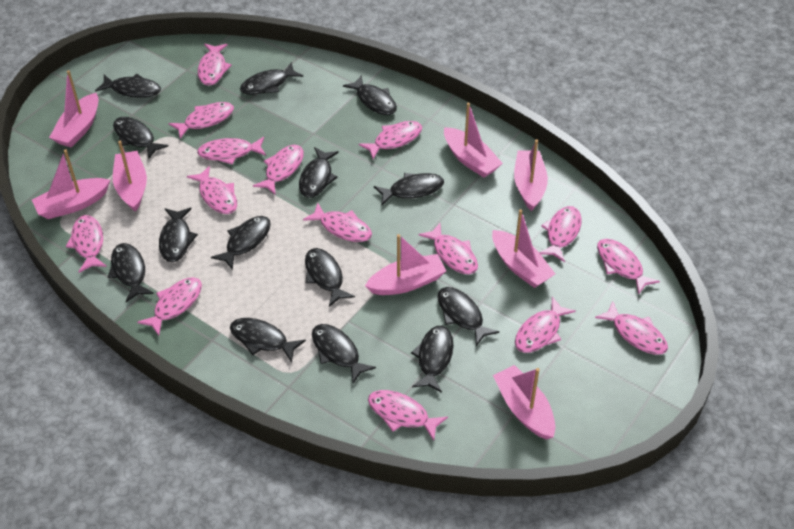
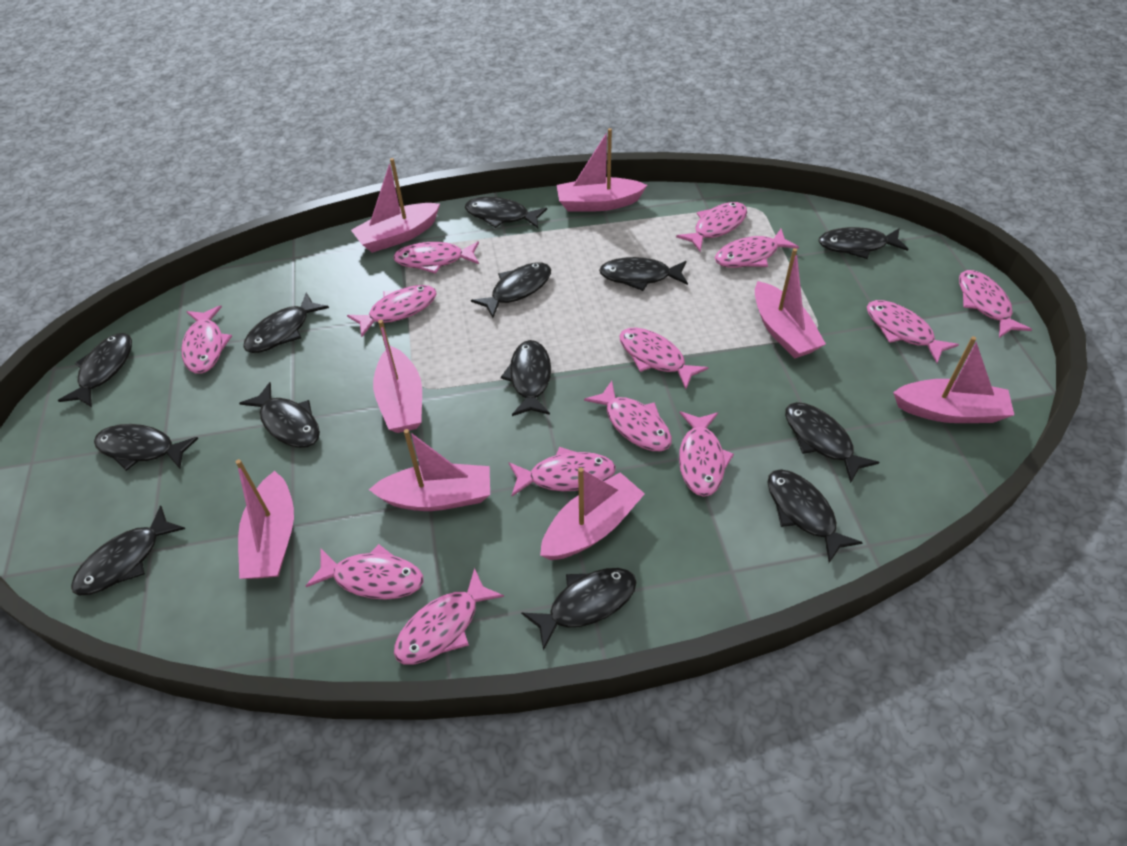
black fish: 14 -> 13
pink fish: 15 -> 13

